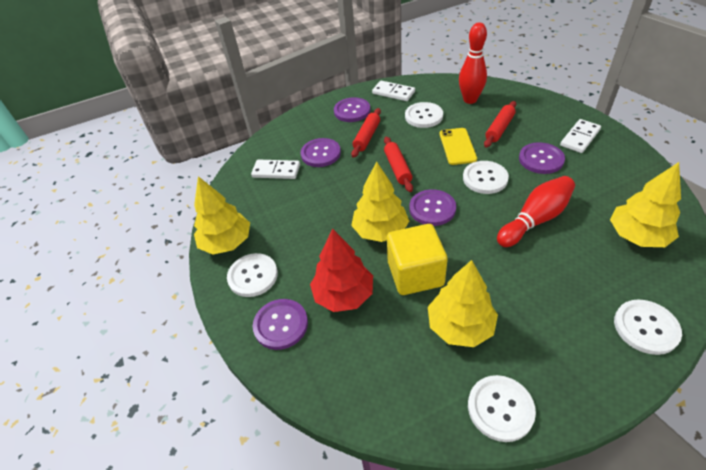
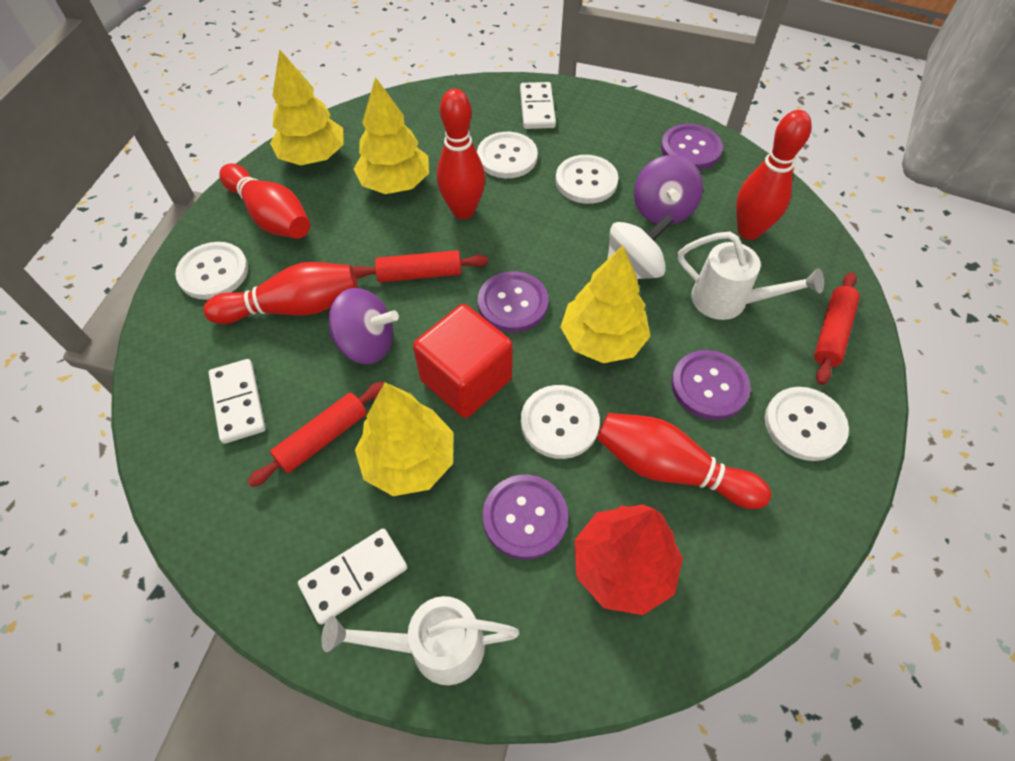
purple button: 5 -> 4
purple spinning top: 0 -> 2
red bowling pin: 2 -> 5
red cube: 0 -> 1
white spinning top: 0 -> 1
white watering can: 0 -> 2
yellow cube: 1 -> 0
yellow phone: 1 -> 0

